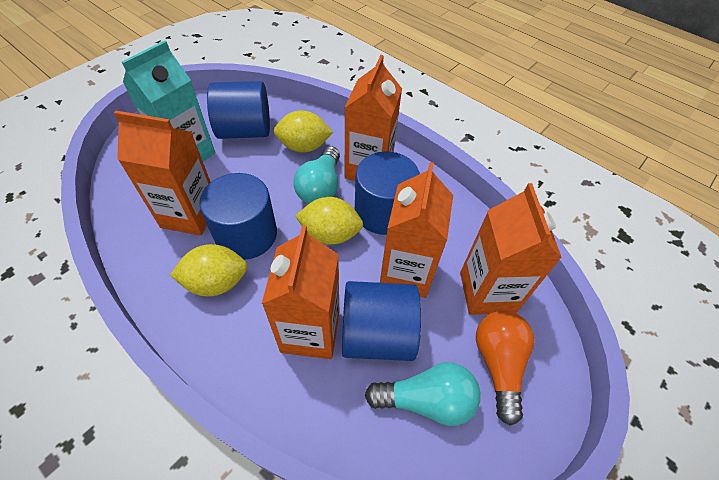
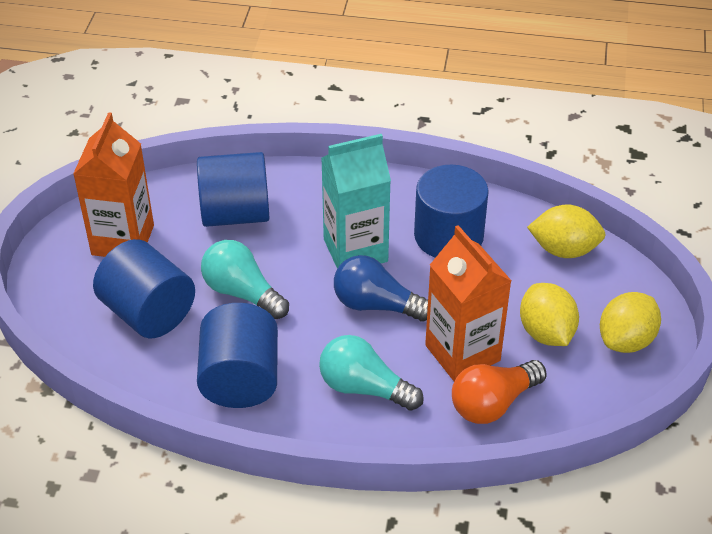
blue light bulb: 0 -> 1
orange carton: 5 -> 2

